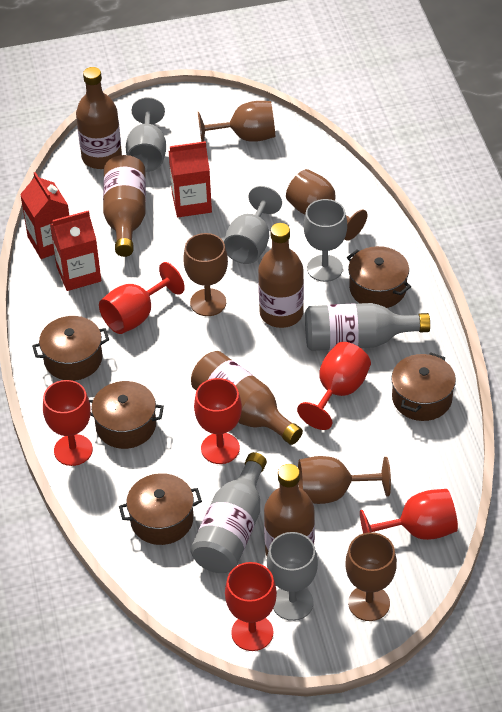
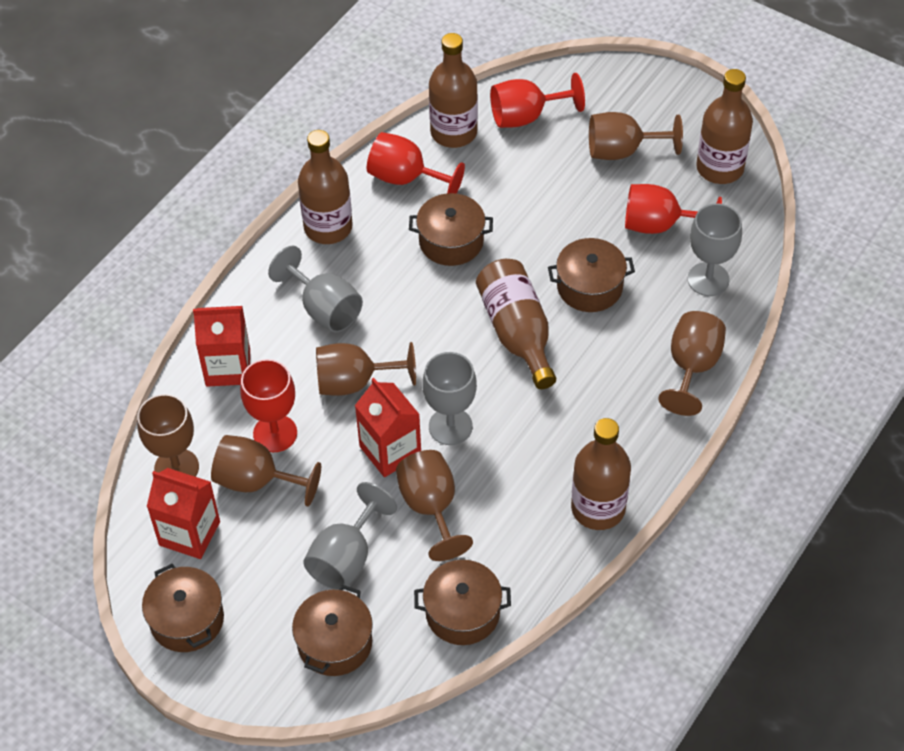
brown goblet: 5 -> 6
grey bottle: 2 -> 0
red goblet: 6 -> 4

